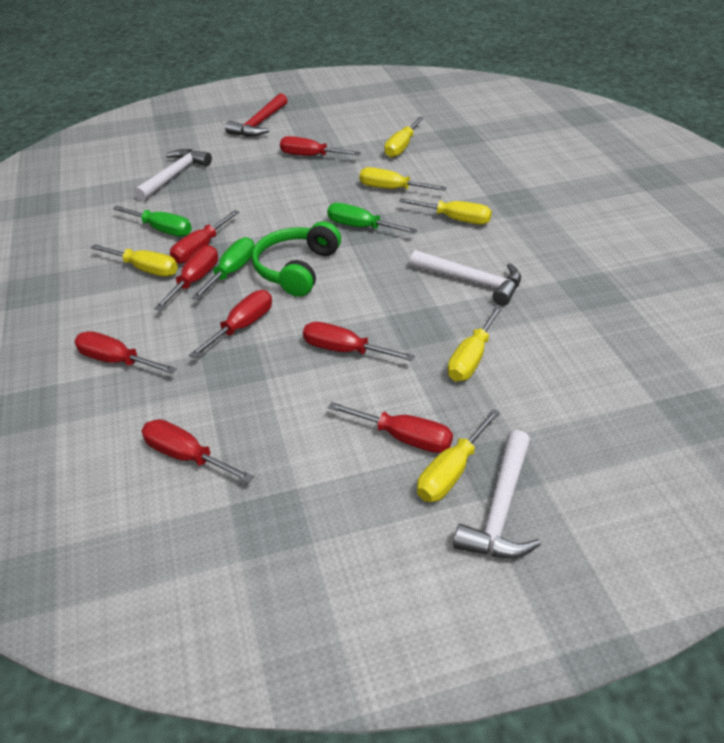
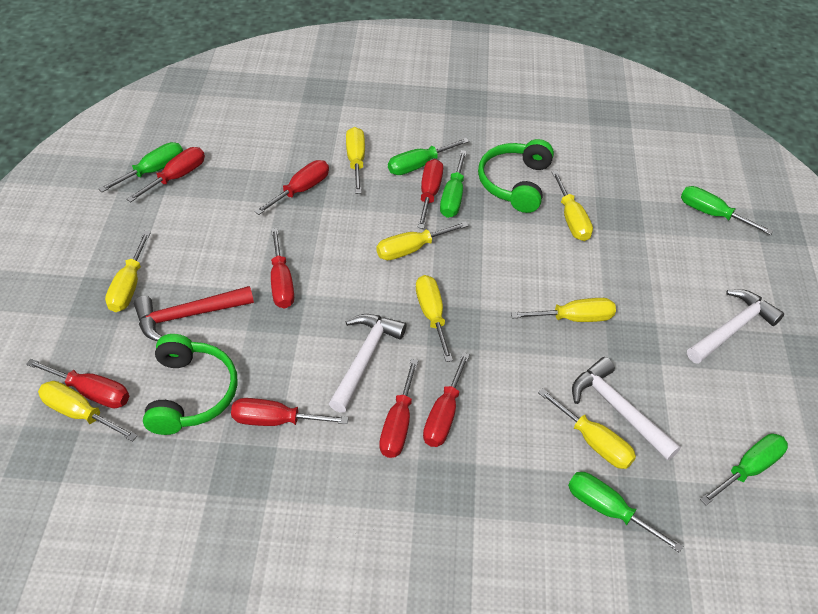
green headphones: 1 -> 2
green screwdriver: 3 -> 6
yellow screwdriver: 6 -> 8

